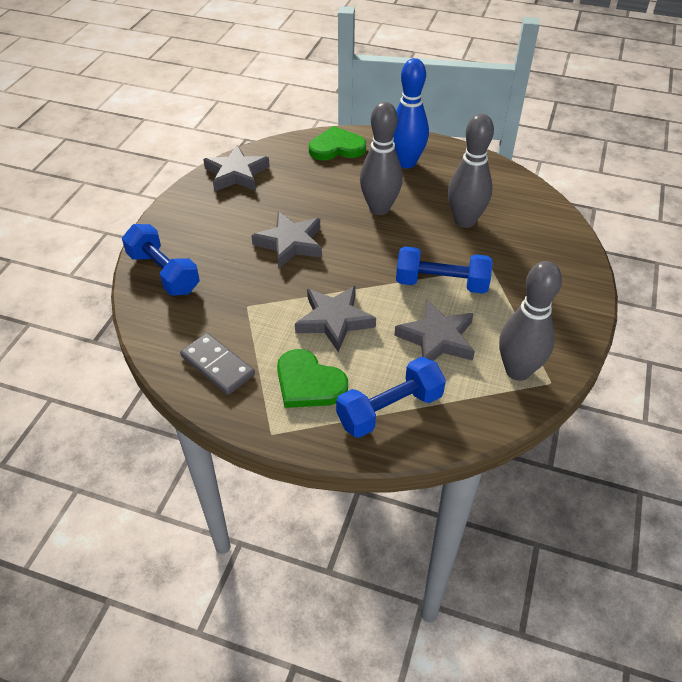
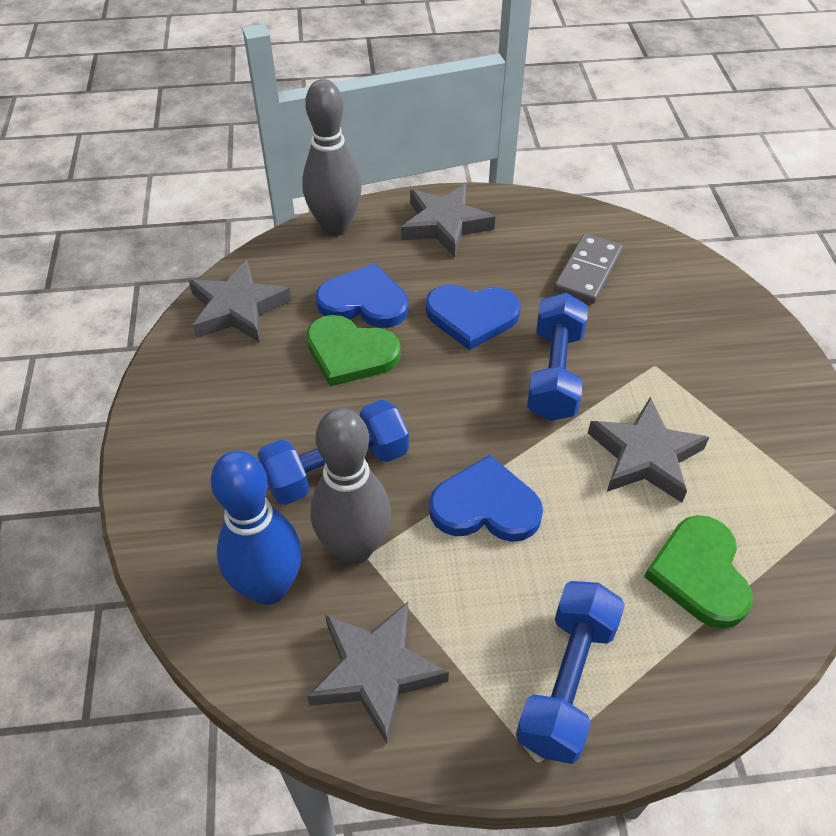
blue heart: 0 -> 3
grey bowling pin: 3 -> 2

